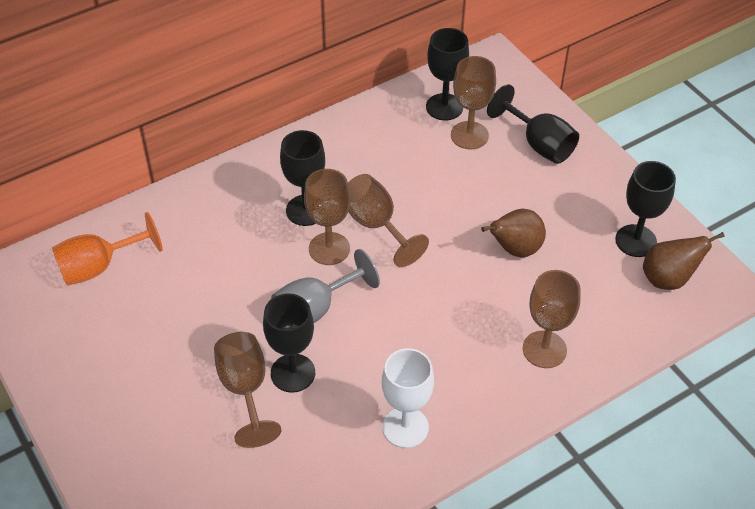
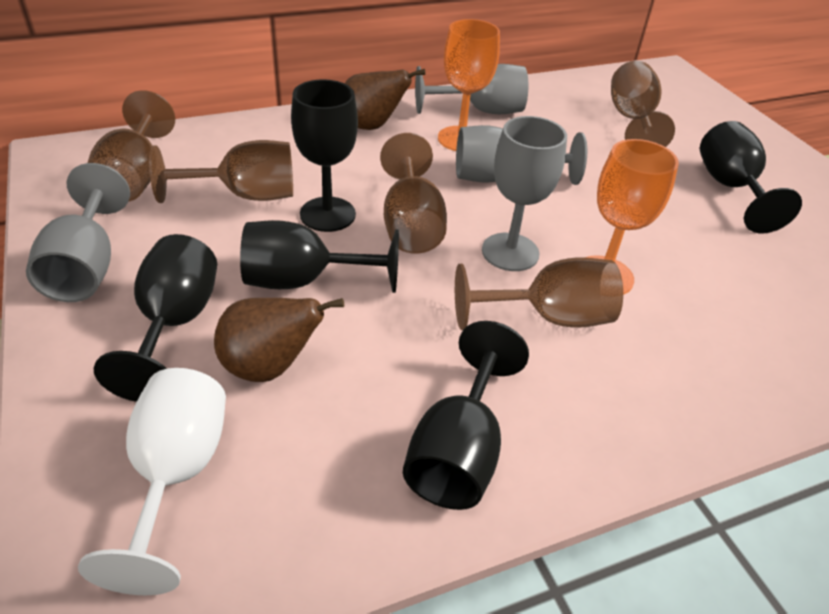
grey goblet: 1 -> 4
orange goblet: 1 -> 2

